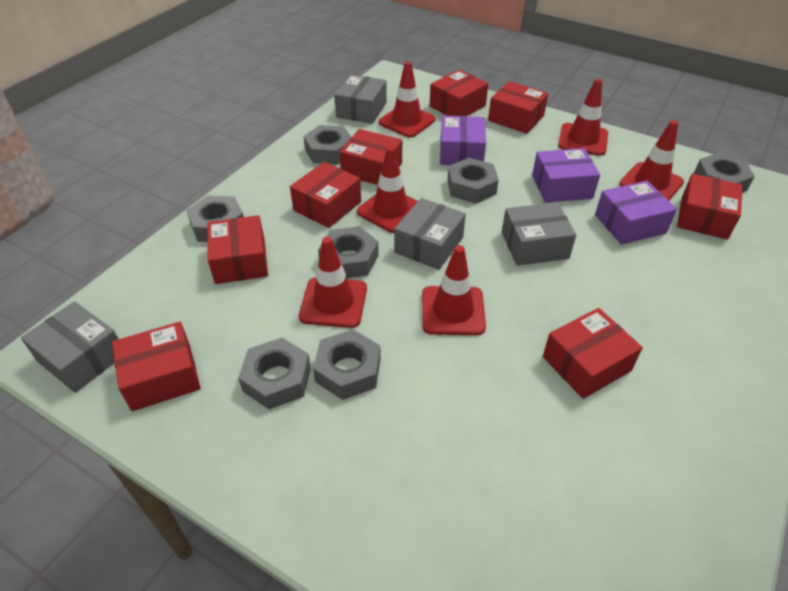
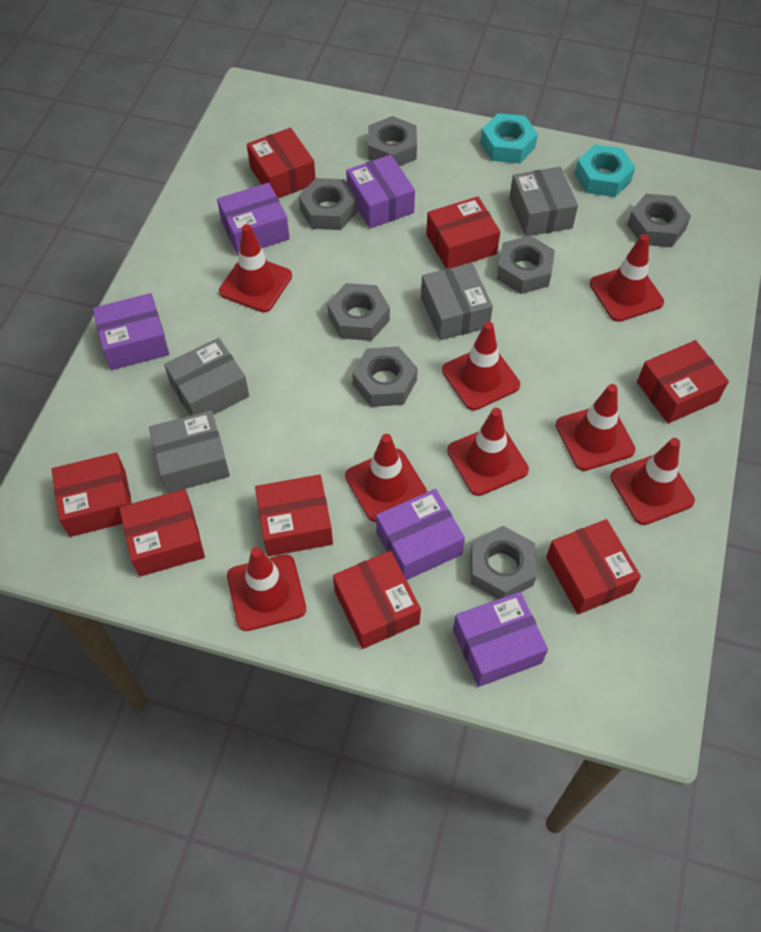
purple box: 3 -> 5
red traffic cone: 6 -> 8
turquoise nut: 0 -> 2

